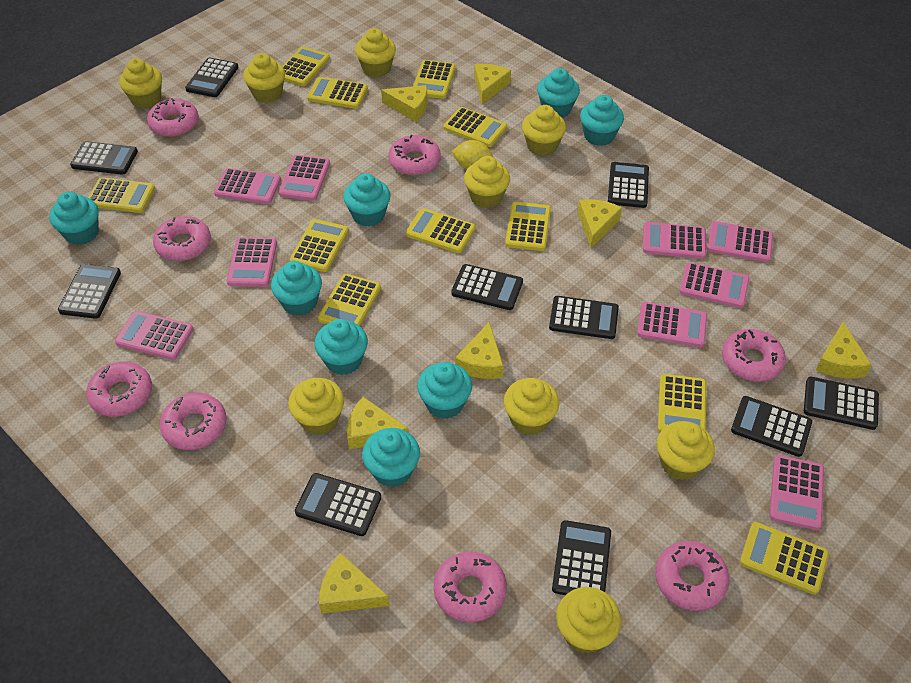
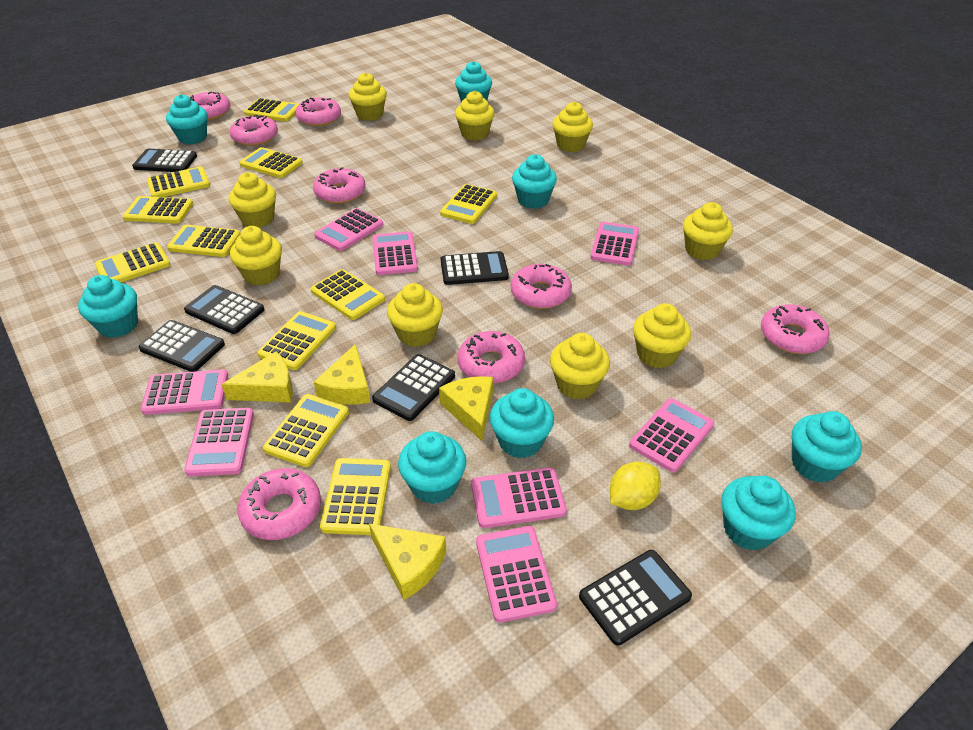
black calculator: 10 -> 6
pink calculator: 9 -> 8
yellow cheese: 7 -> 4

